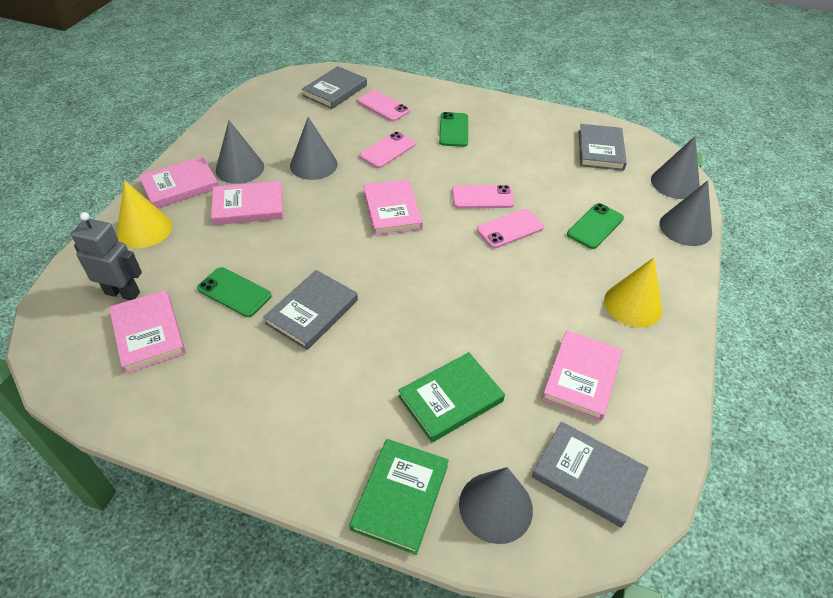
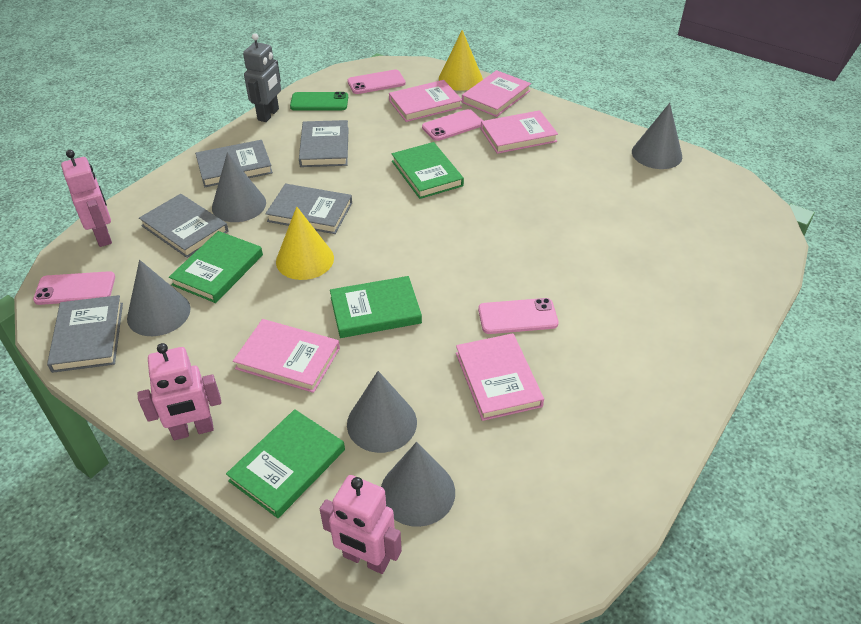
green book: 2 -> 4
green phone: 3 -> 1
grey book: 4 -> 5
pink robot: 0 -> 3

